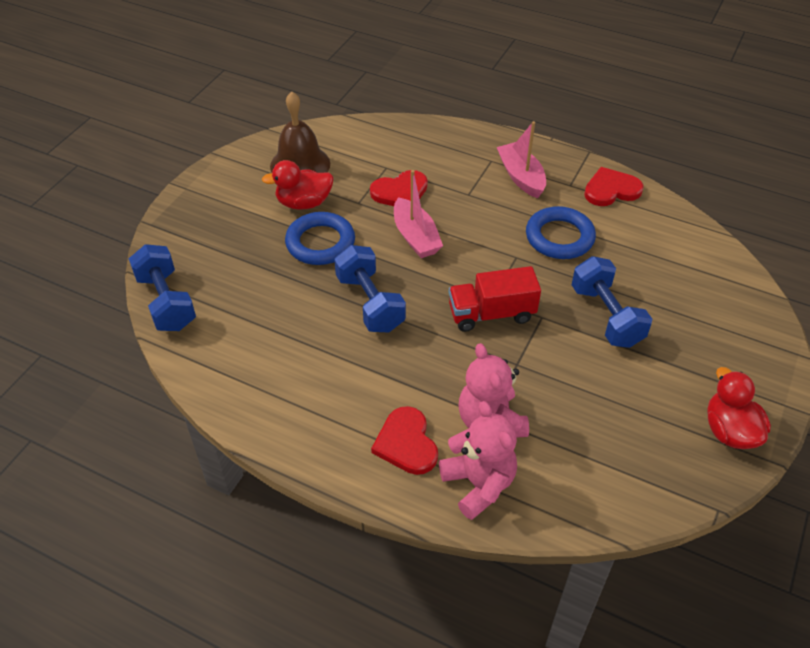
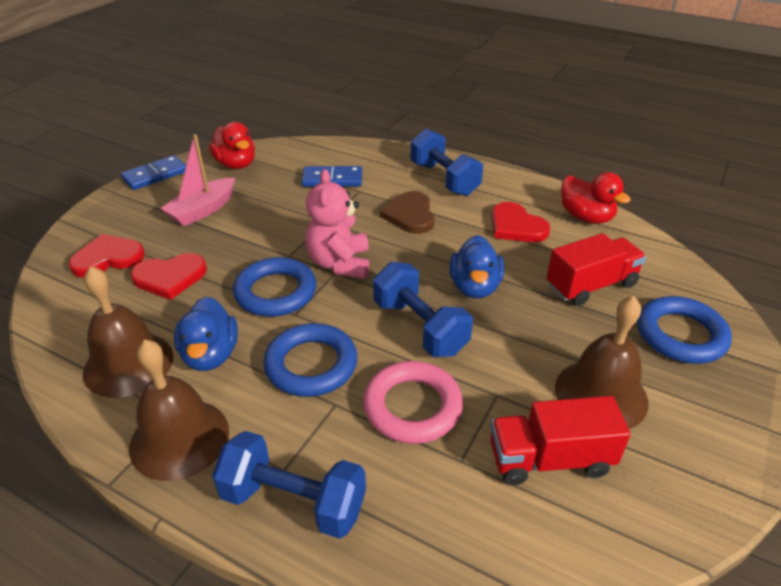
blue domino: 0 -> 2
blue duck: 0 -> 2
blue ring: 2 -> 3
brown bell: 1 -> 3
brown heart: 0 -> 1
pink boat: 2 -> 1
pink ring: 0 -> 1
pink teddy bear: 2 -> 1
red truck: 1 -> 2

